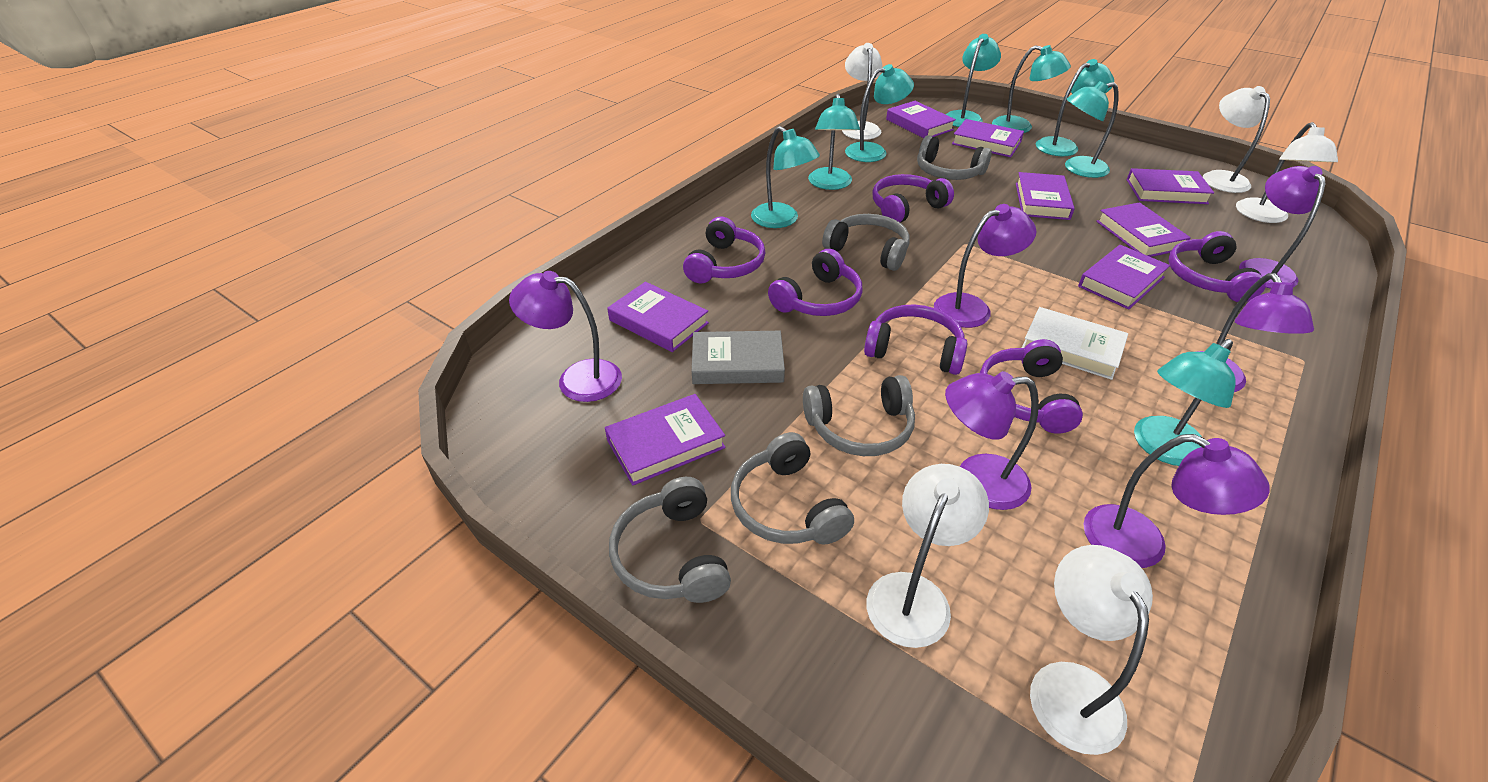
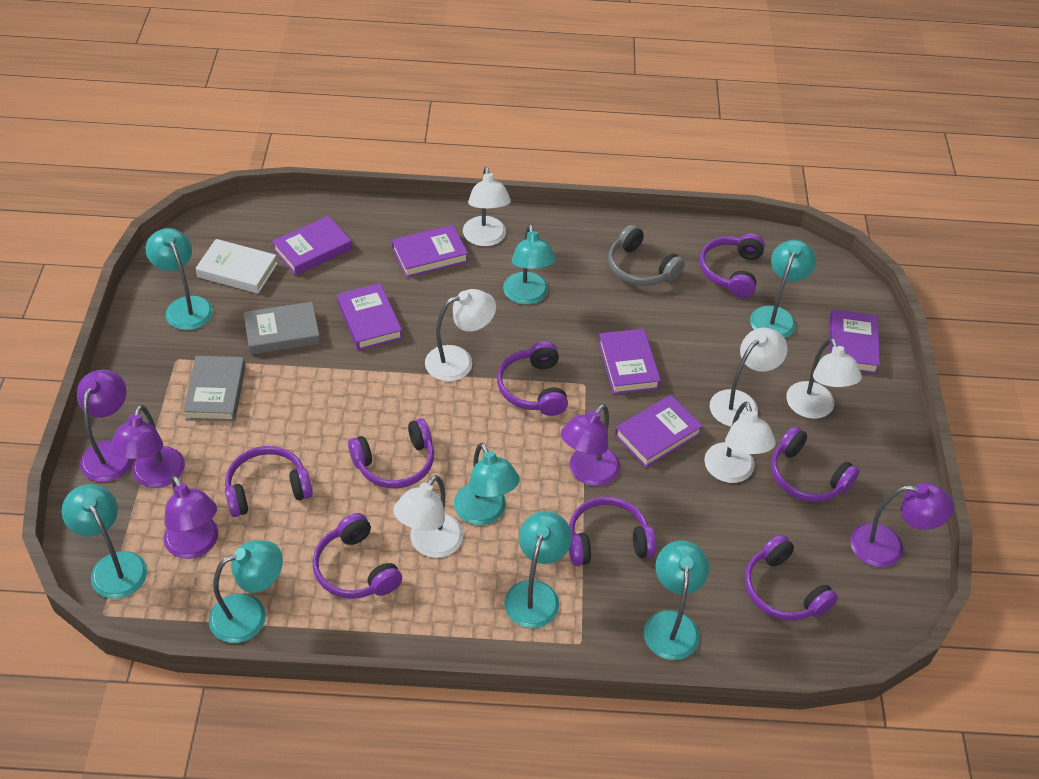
grey book: 1 -> 2
grey headphones: 5 -> 1
purple book: 8 -> 6
purple headphones: 6 -> 8
purple lamp: 6 -> 5
white lamp: 5 -> 6

